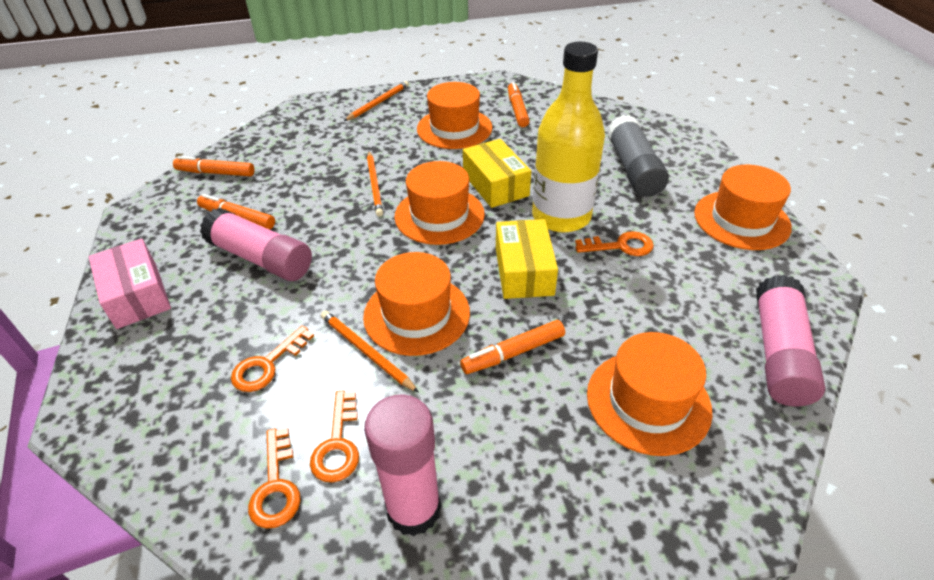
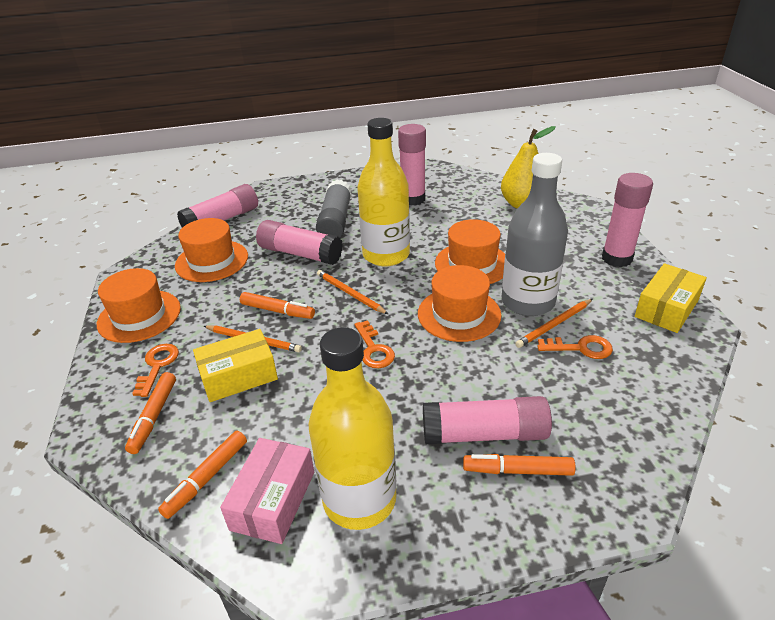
grey bottle: 0 -> 1
orange hat: 5 -> 4
orange key: 4 -> 3
pink glue stick: 3 -> 5
yellow bottle: 1 -> 2
yellow pear: 0 -> 1

